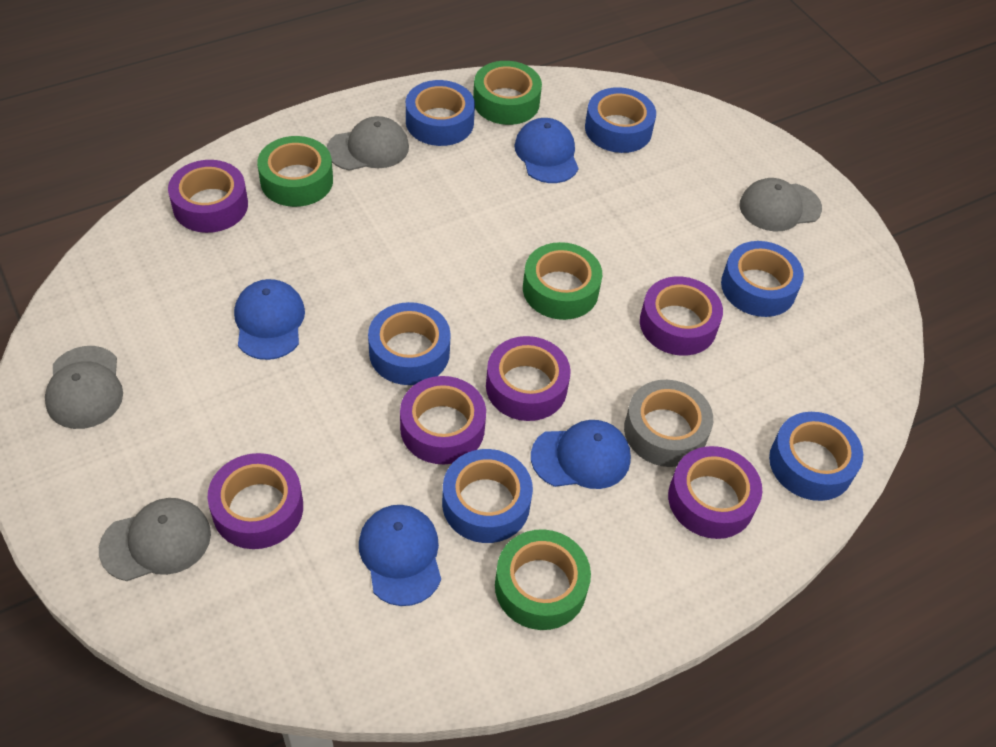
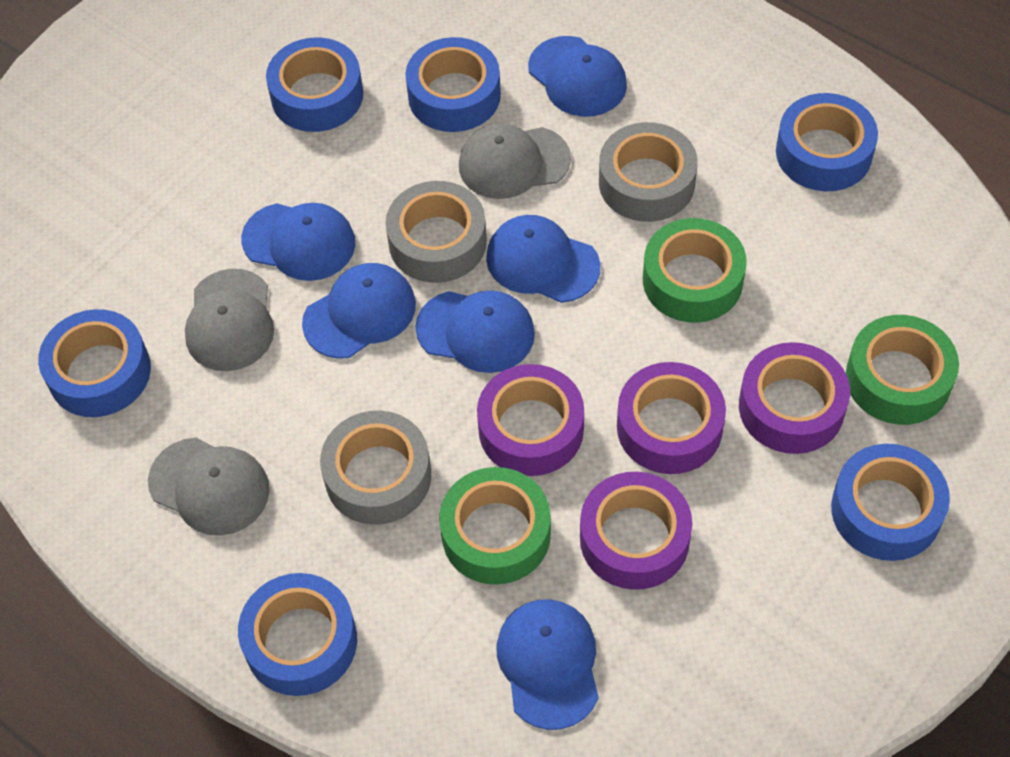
blue cap: 4 -> 6
green tape: 4 -> 3
grey cap: 4 -> 3
grey tape: 1 -> 3
purple tape: 6 -> 4

